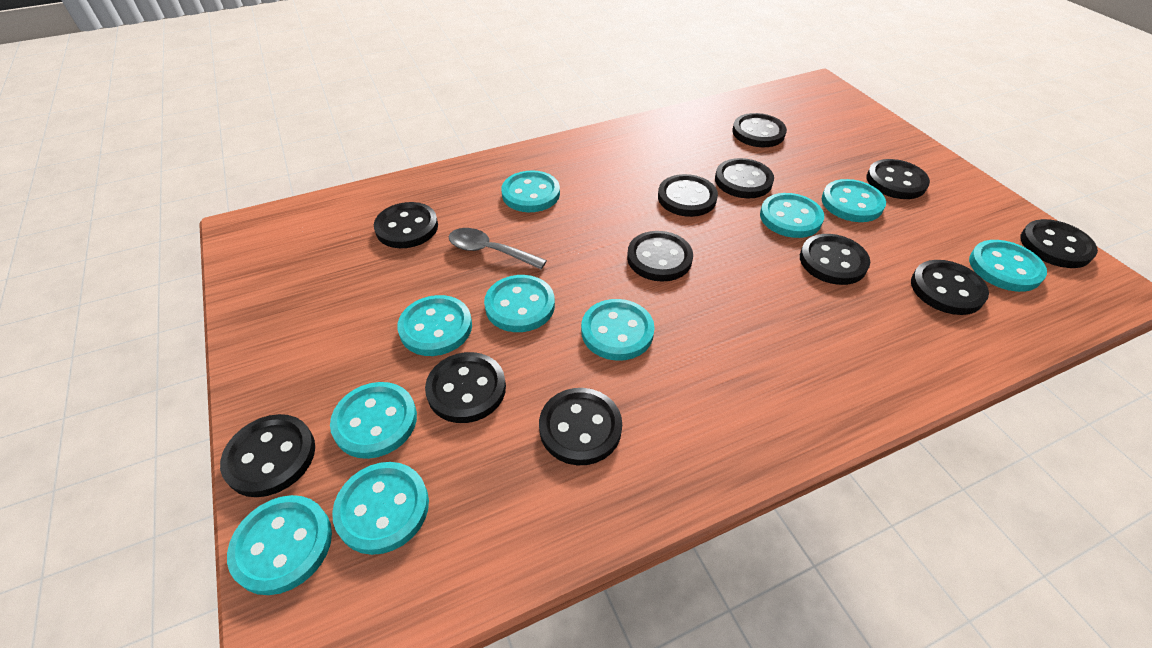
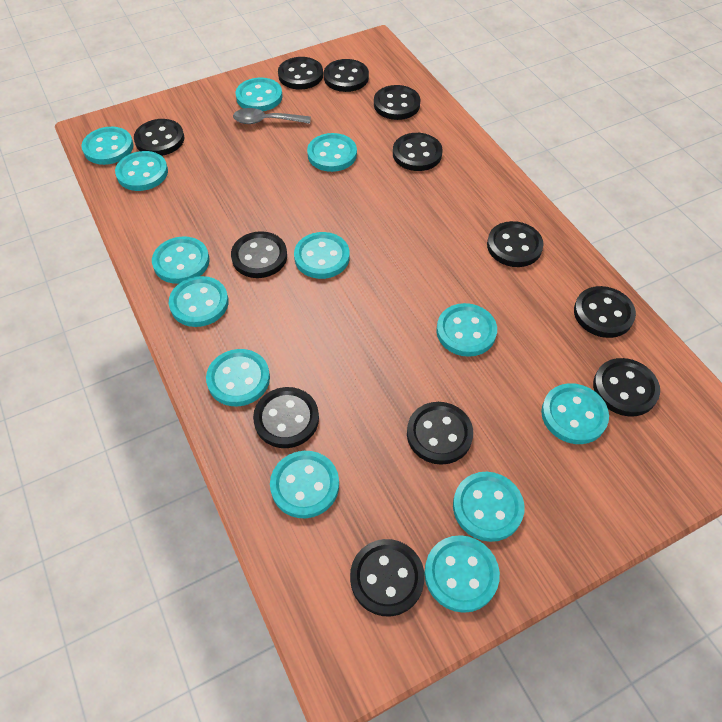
turquoise button: 10 -> 13

